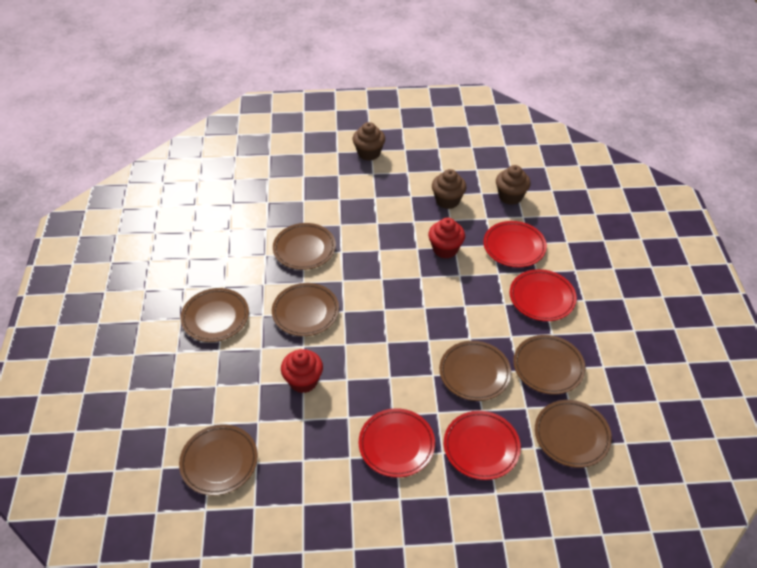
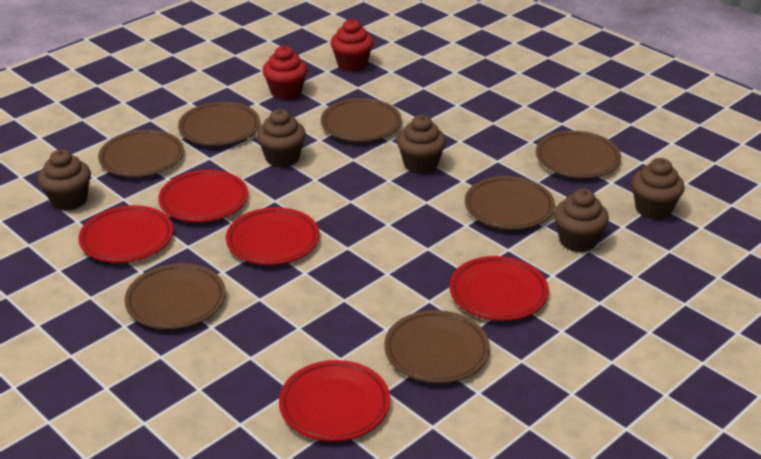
brown cupcake: 3 -> 5
red plate: 4 -> 5

